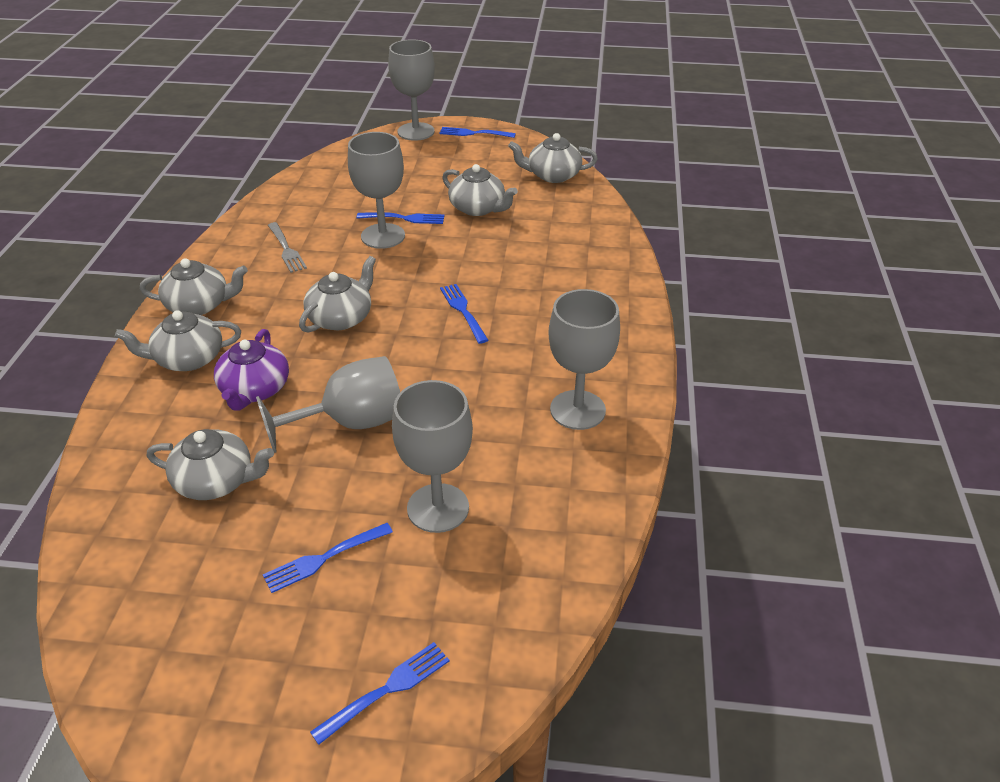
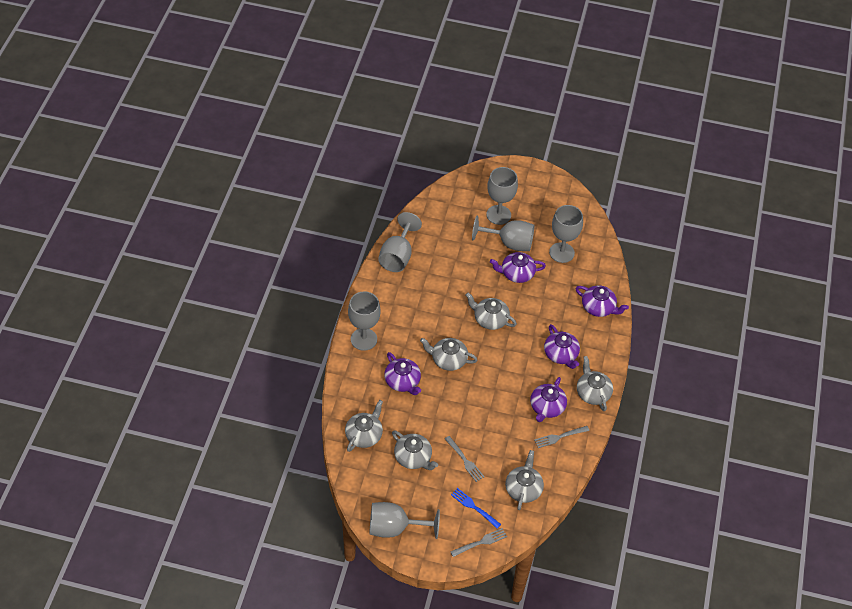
blue fork: 5 -> 1
grey fork: 1 -> 3
grey goblet: 5 -> 6
purple teapot: 1 -> 5

